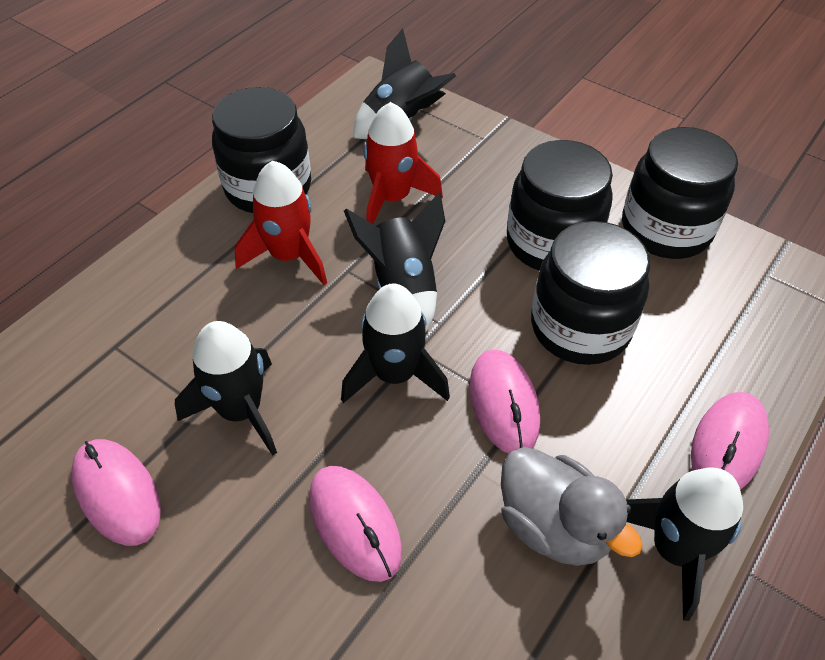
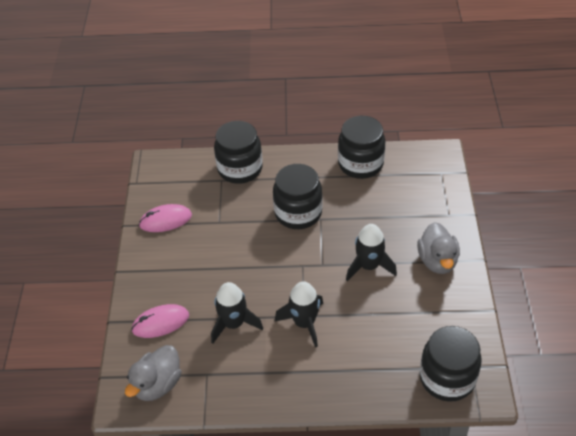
black rocket: 5 -> 3
grey duck: 1 -> 2
pink mouse: 4 -> 2
red rocket: 2 -> 0

